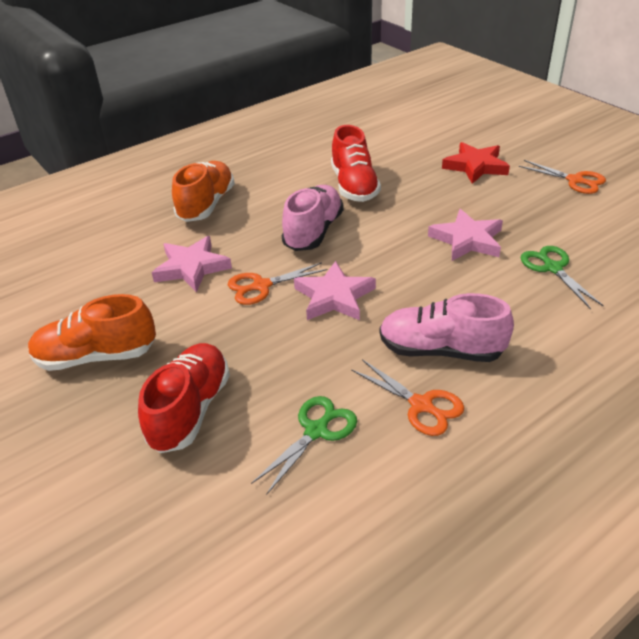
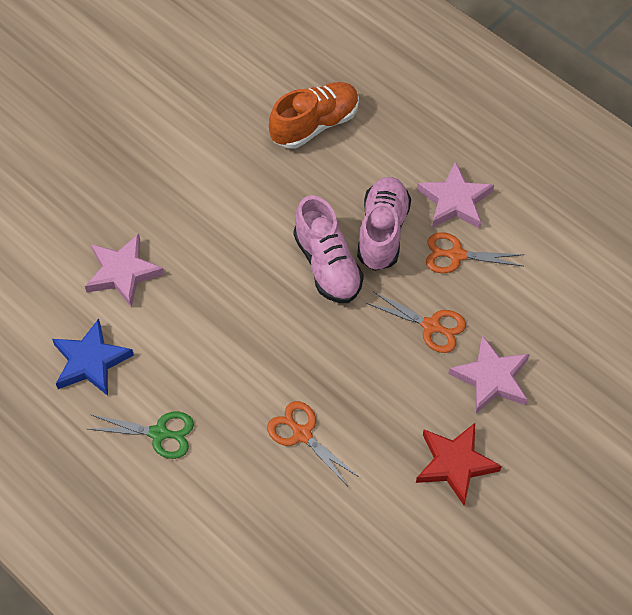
blue star: 0 -> 1
green scissors: 2 -> 1
orange shoe: 2 -> 1
red shoe: 2 -> 0

